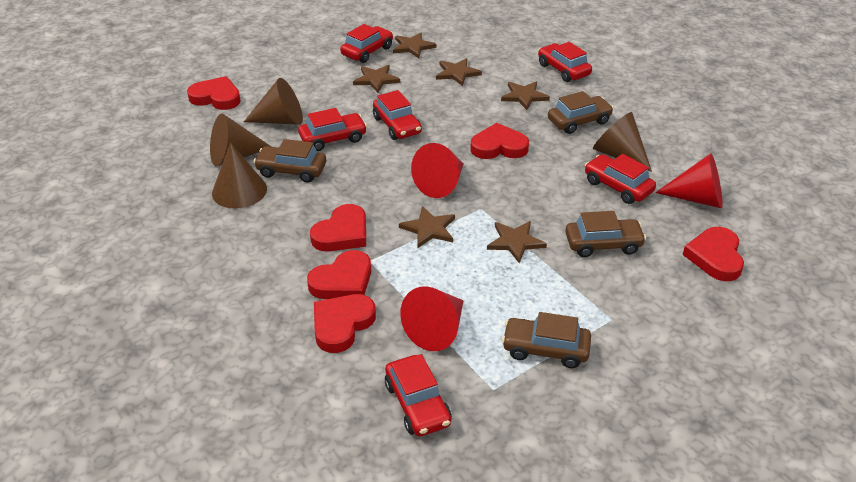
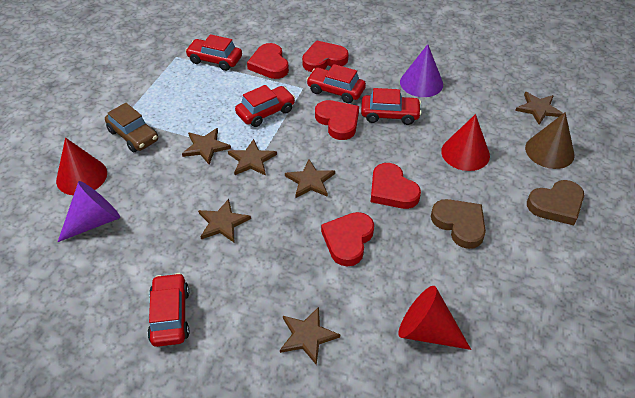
brown car: 4 -> 1
brown cone: 4 -> 1
brown heart: 0 -> 2
purple cone: 0 -> 2
red car: 6 -> 5
red heart: 6 -> 5

